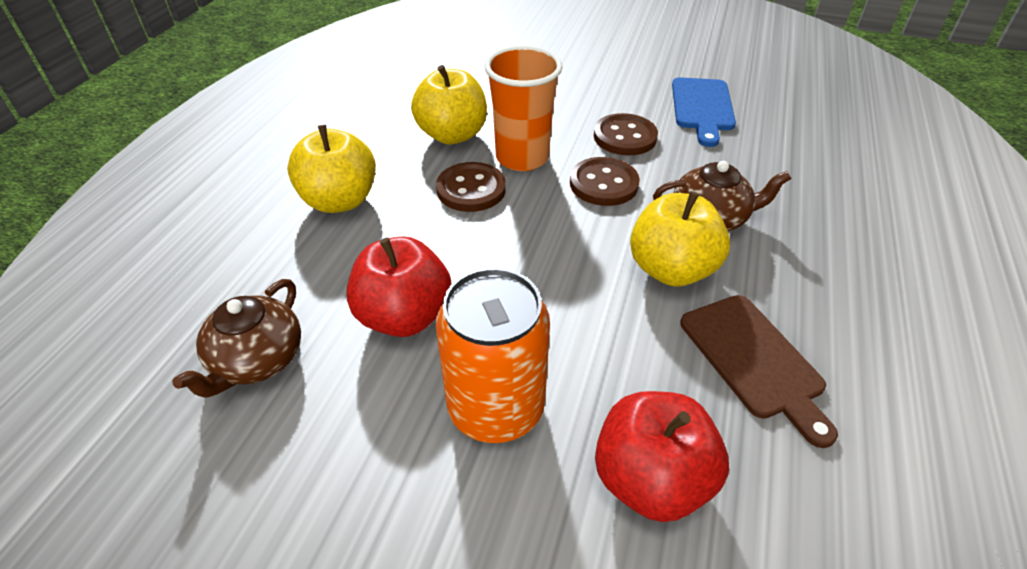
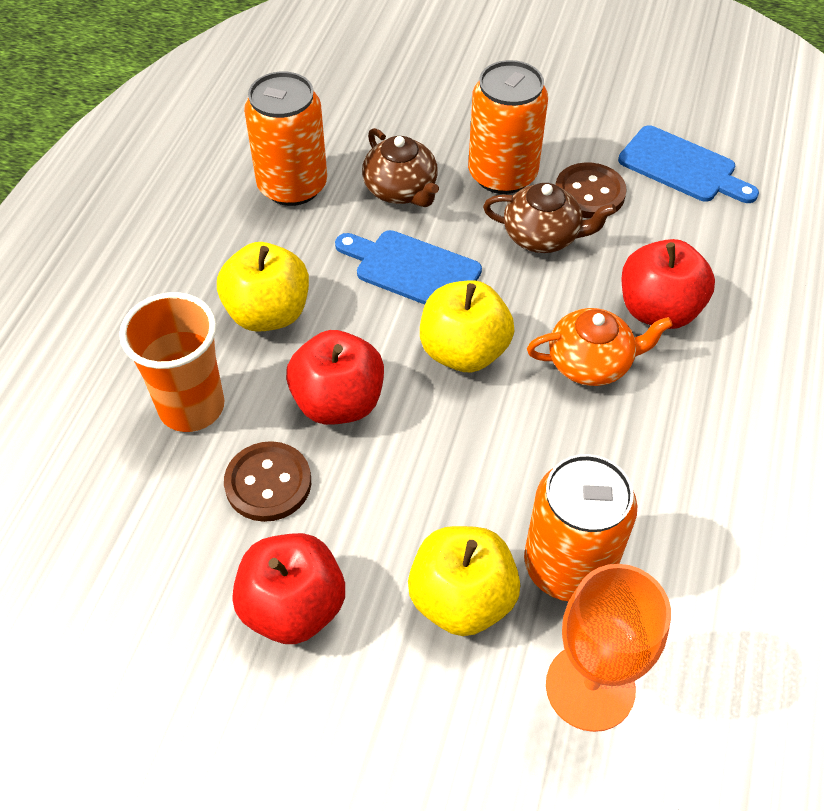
blue cutting board: 1 -> 2
brown button: 3 -> 2
brown cutting board: 1 -> 0
orange can: 1 -> 3
orange goblet: 0 -> 1
orange teapot: 0 -> 1
red apple: 2 -> 3

